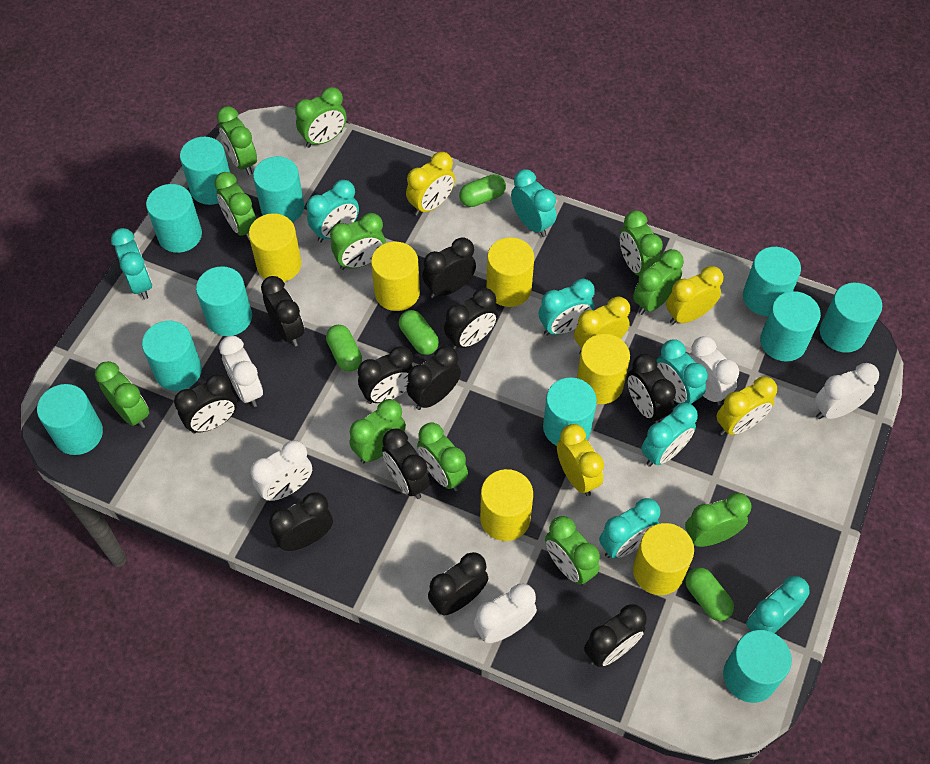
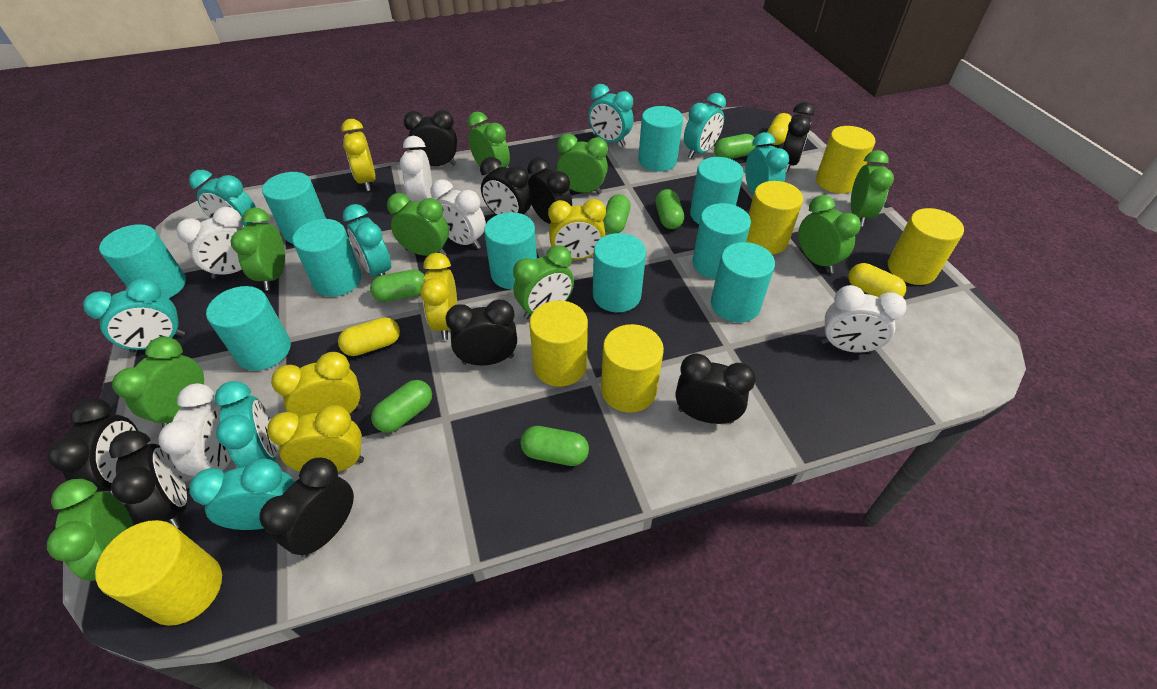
black clock: 11 -> 9
green capsule: 4 -> 6
green clock: 11 -> 9
turquoise cylinder: 11 -> 10
yellow capsule: 0 -> 3

